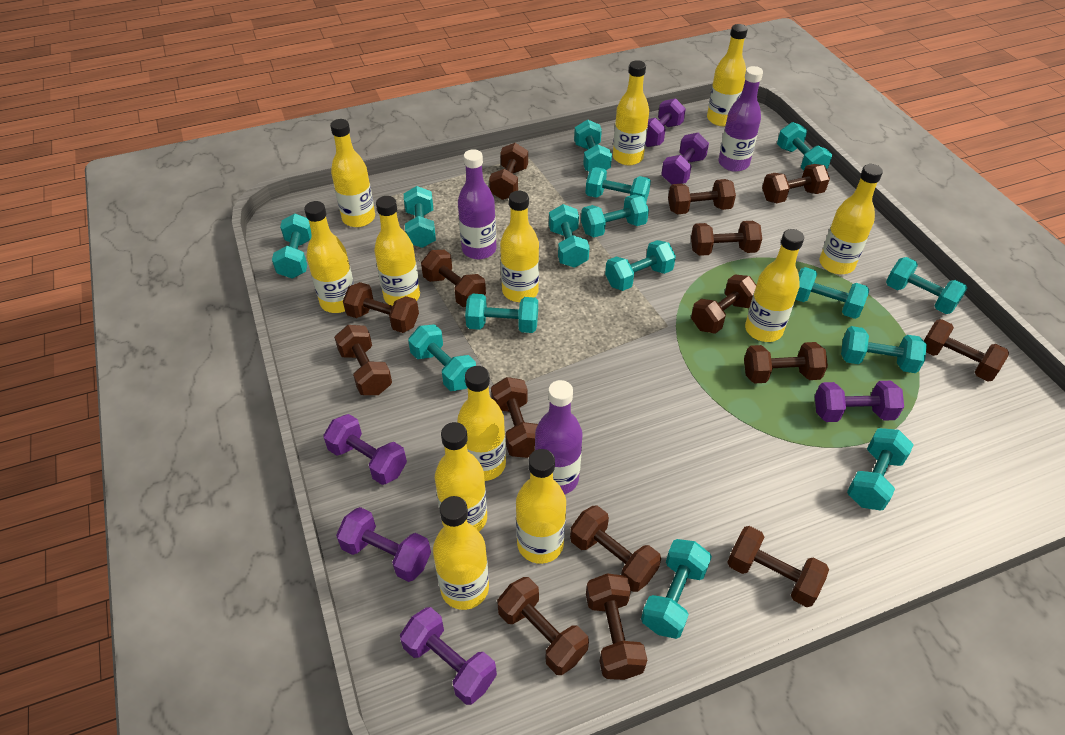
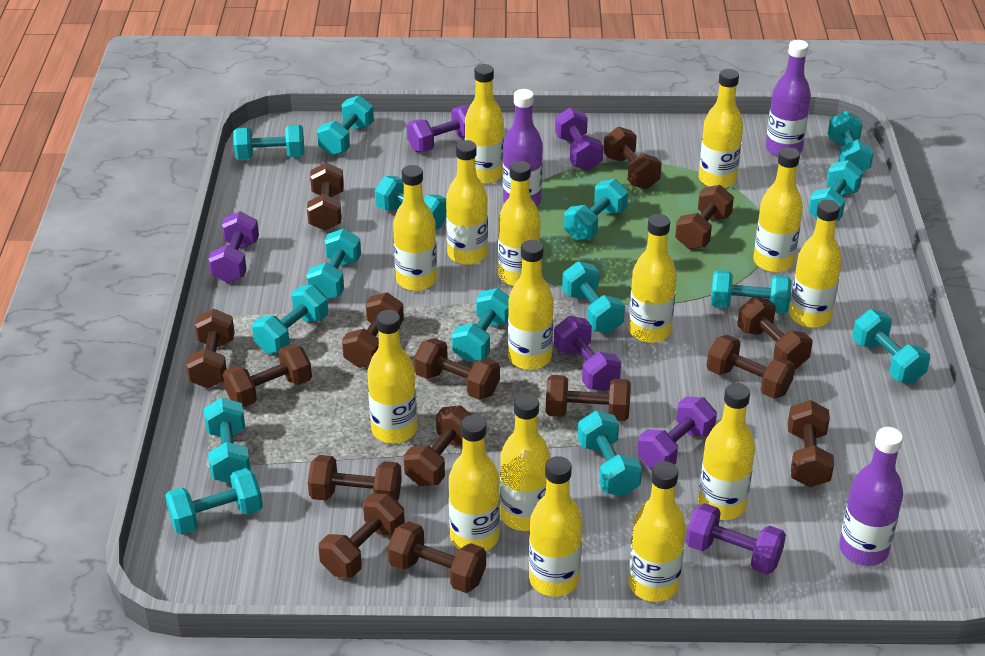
yellow bottle: 12 -> 15

